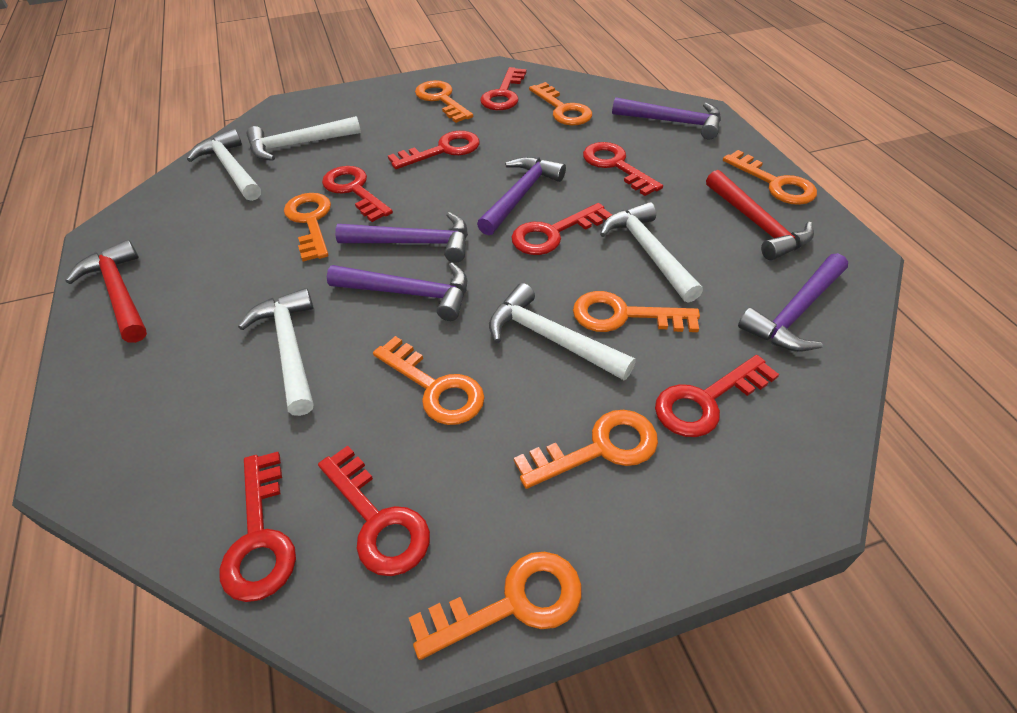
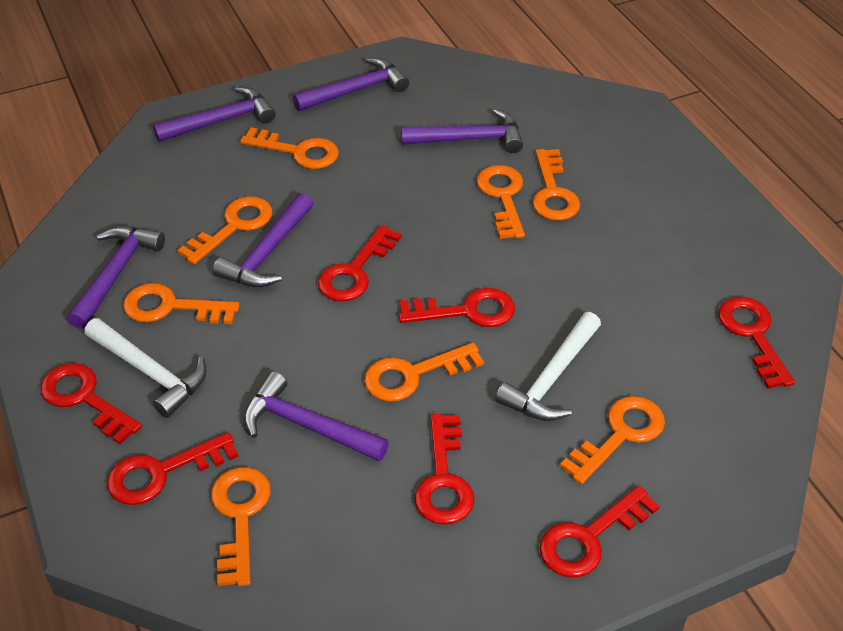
purple hammer: 5 -> 6
red hammer: 2 -> 0
red key: 8 -> 7
white hammer: 5 -> 2

